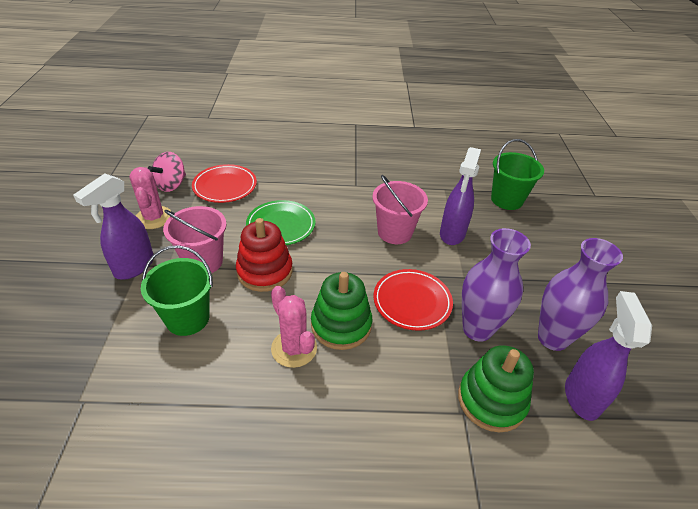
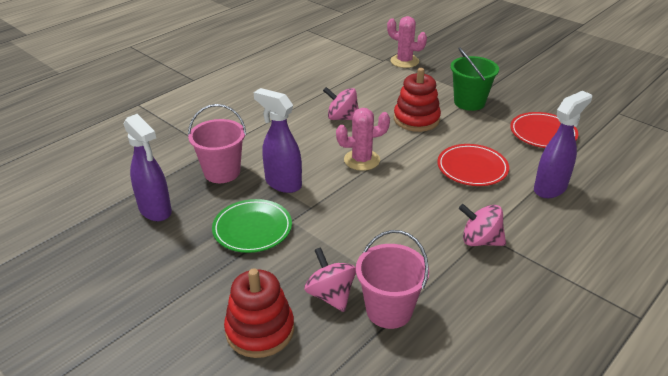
green bucket: 2 -> 1
green stacking toy: 2 -> 0
pink spinning top: 1 -> 3
purple vase: 2 -> 0
red stacking toy: 1 -> 2

